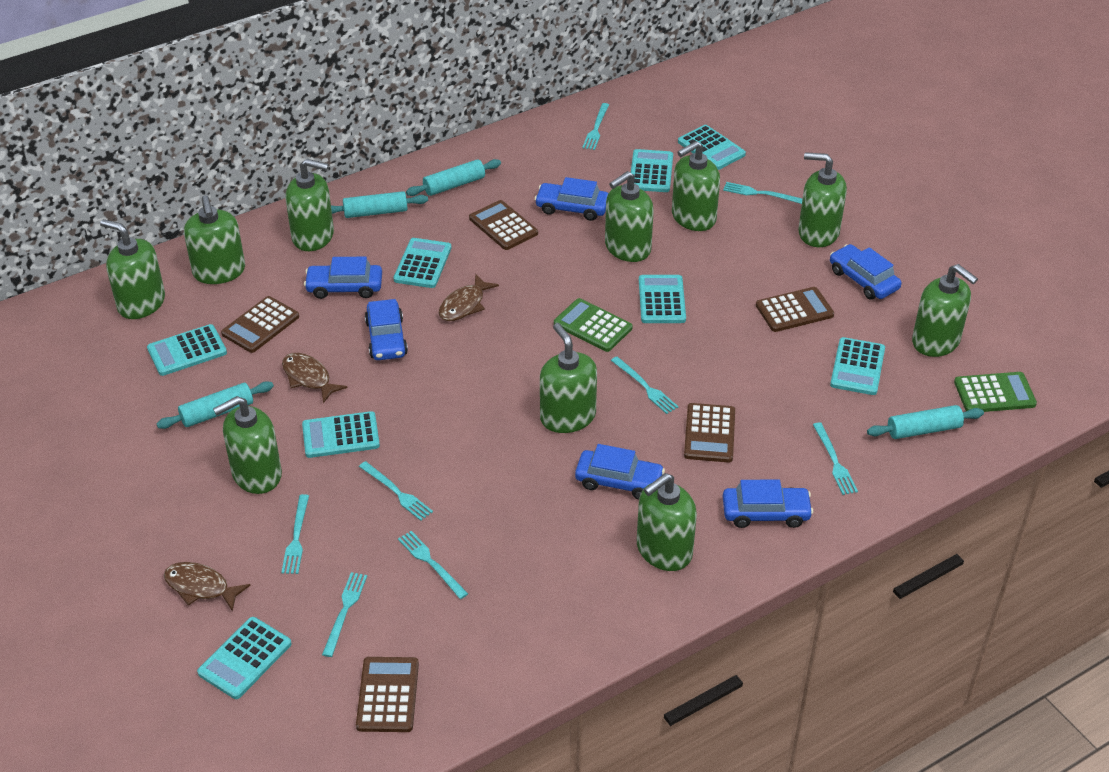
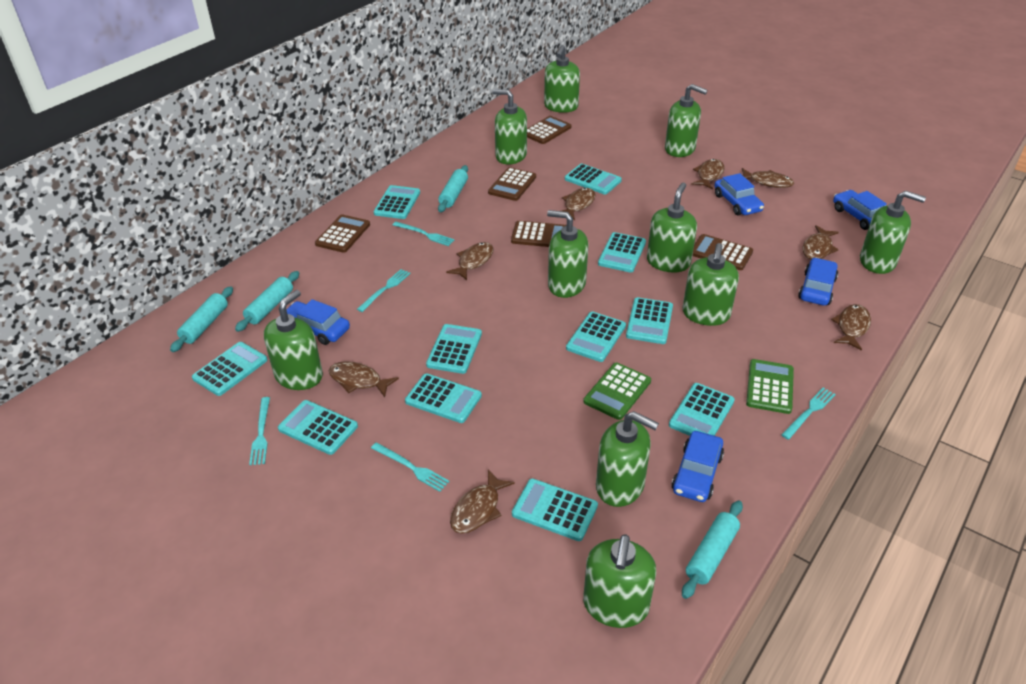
blue car: 6 -> 5
brown fish: 3 -> 8
turquoise calculator: 8 -> 11
turquoise fork: 8 -> 5

